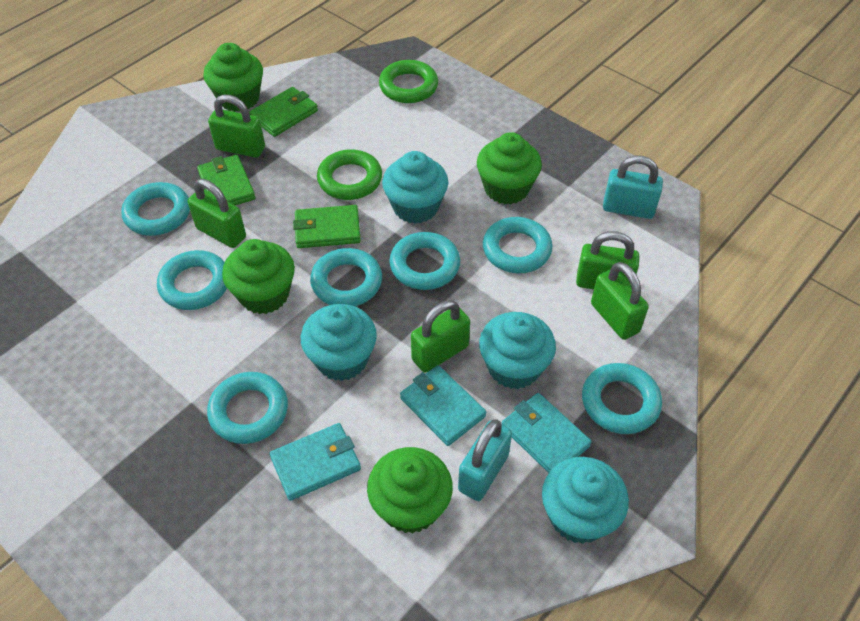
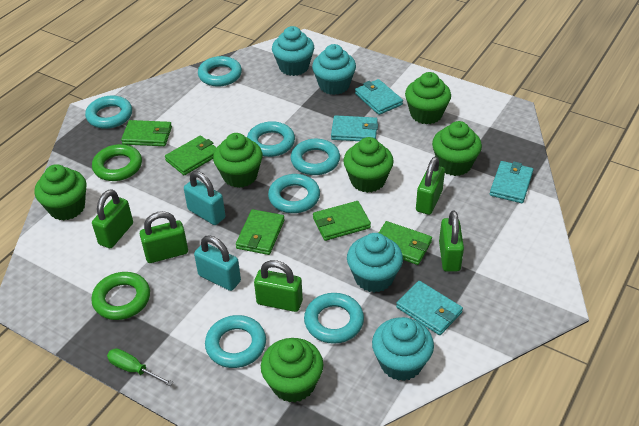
green cupcake: 4 -> 6
green screwdriver: 0 -> 1
green wallet: 3 -> 5
turquoise wallet: 3 -> 4

